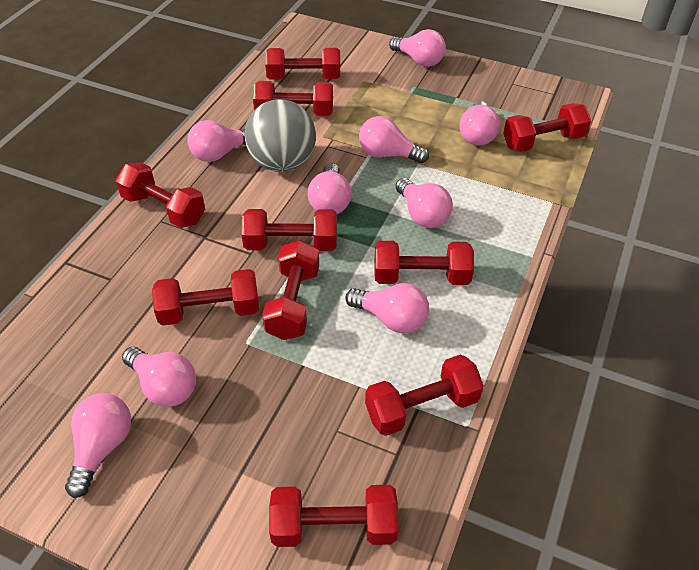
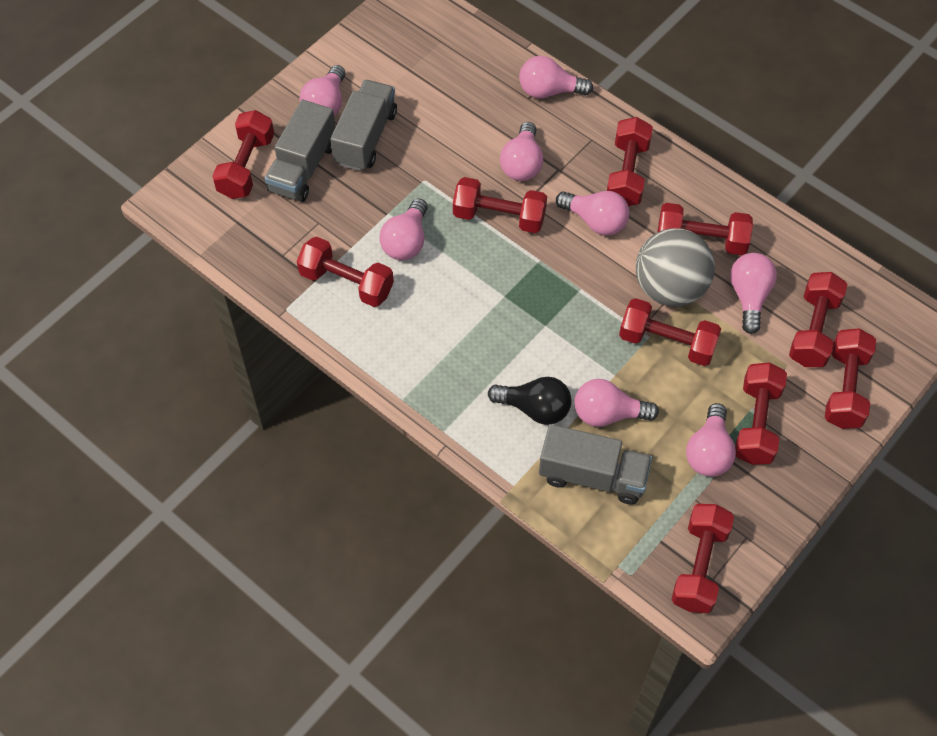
black light bulb: 0 -> 1
grey truck: 0 -> 3
pink light bulb: 9 -> 8

